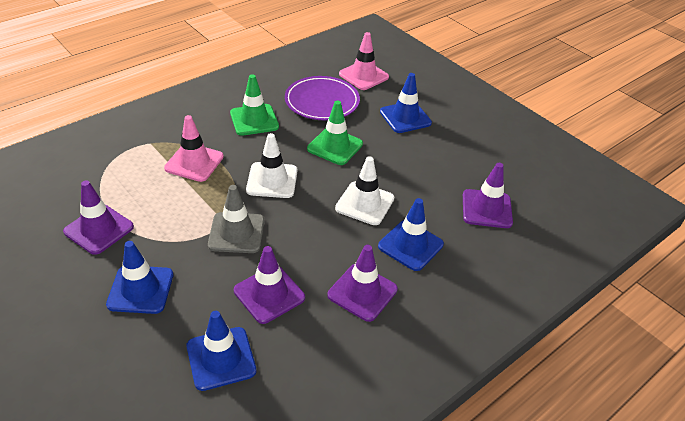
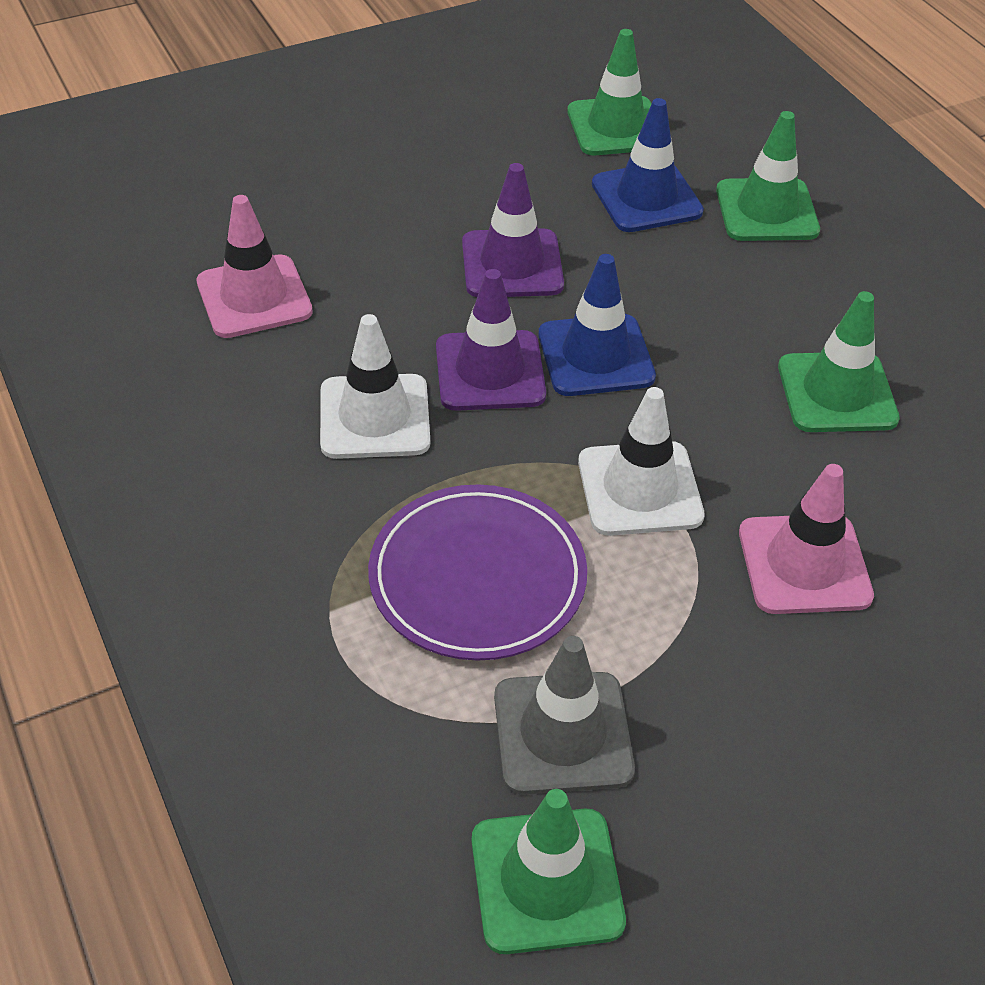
blue traffic cone: 4 -> 2
green traffic cone: 2 -> 4
purple traffic cone: 4 -> 2

